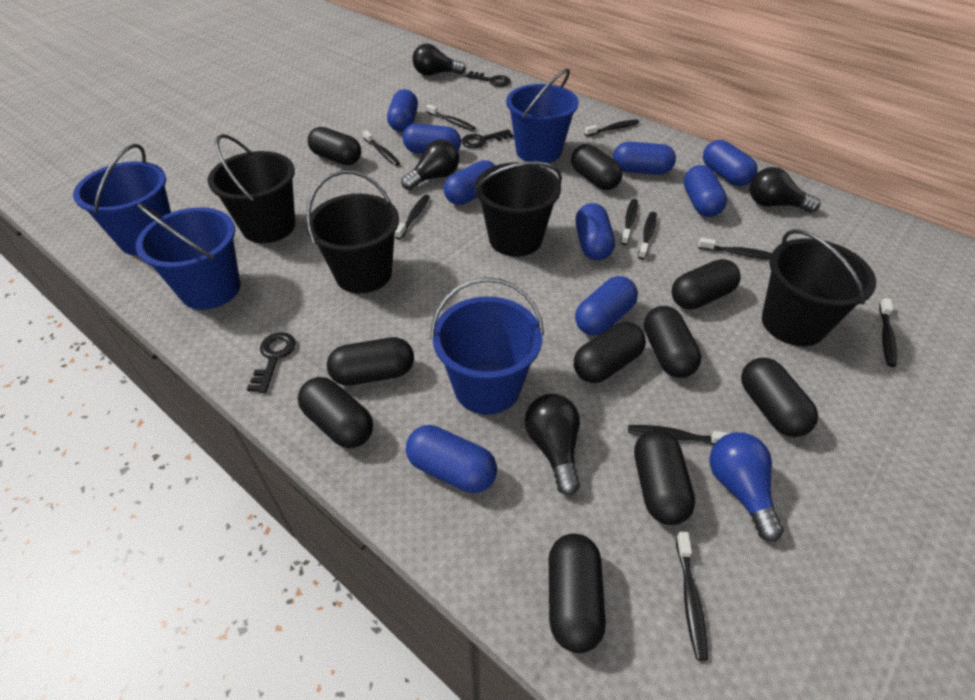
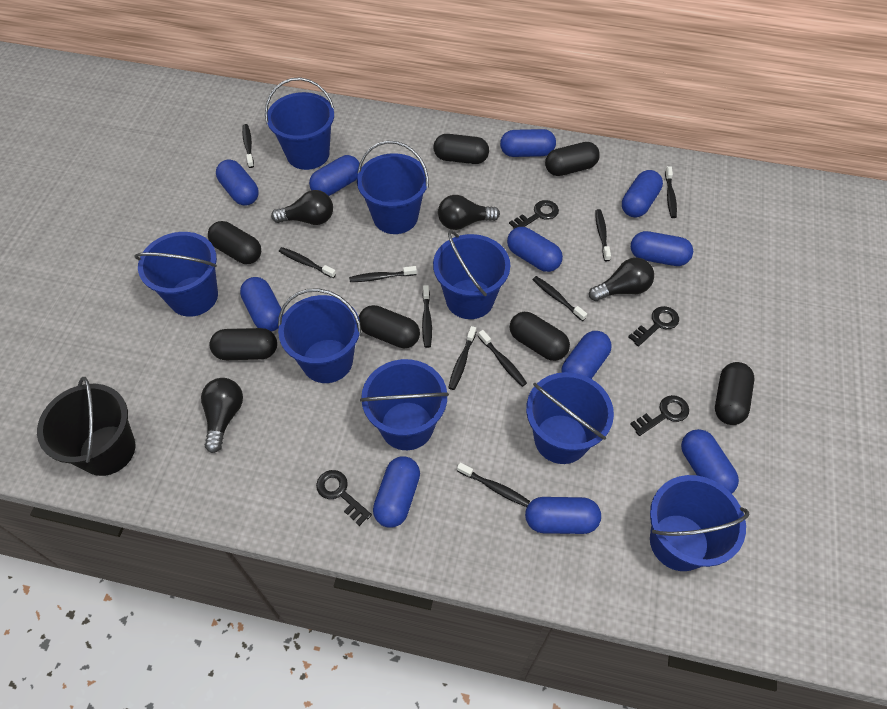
black bucket: 4 -> 1
black capsule: 10 -> 7
black key: 3 -> 4
blue bucket: 4 -> 8
blue capsule: 9 -> 11
blue light bulb: 1 -> 0

